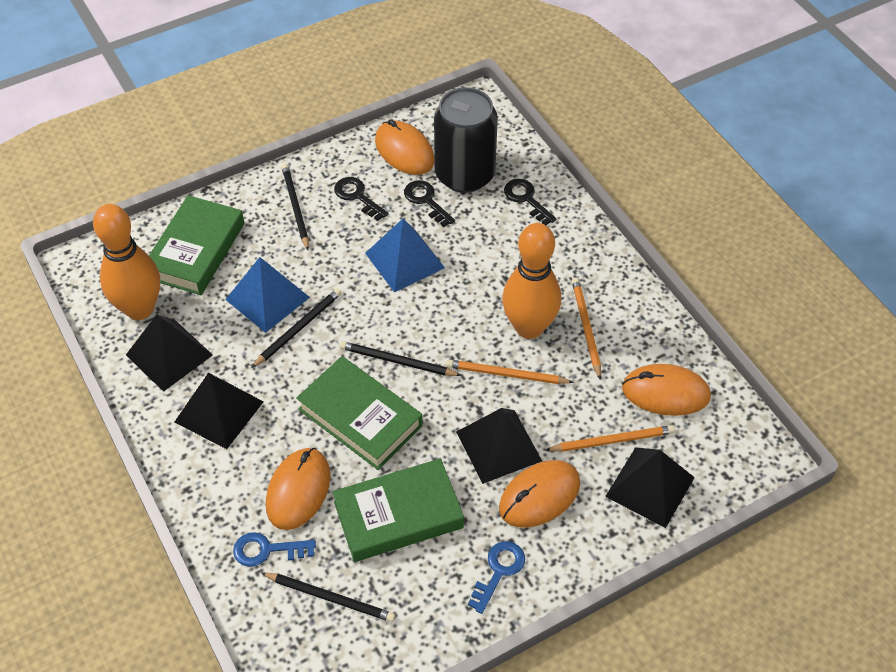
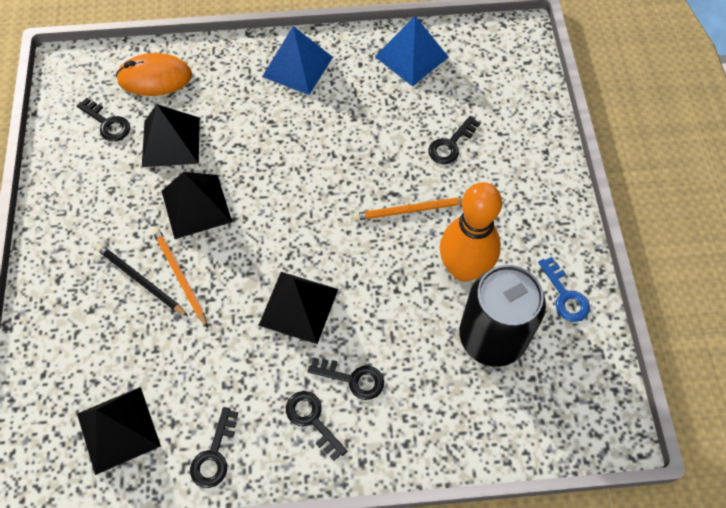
black key: 3 -> 5
black pencil: 4 -> 1
blue key: 2 -> 1
green book: 3 -> 0
orange bowling pin: 2 -> 1
orange mouse: 4 -> 1
orange pencil: 3 -> 2

